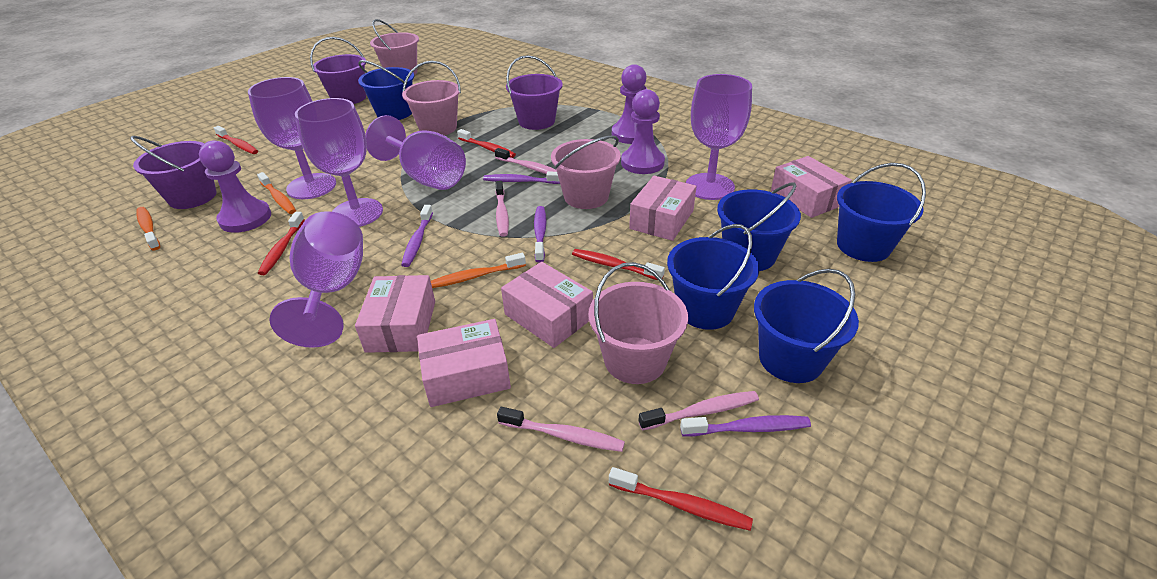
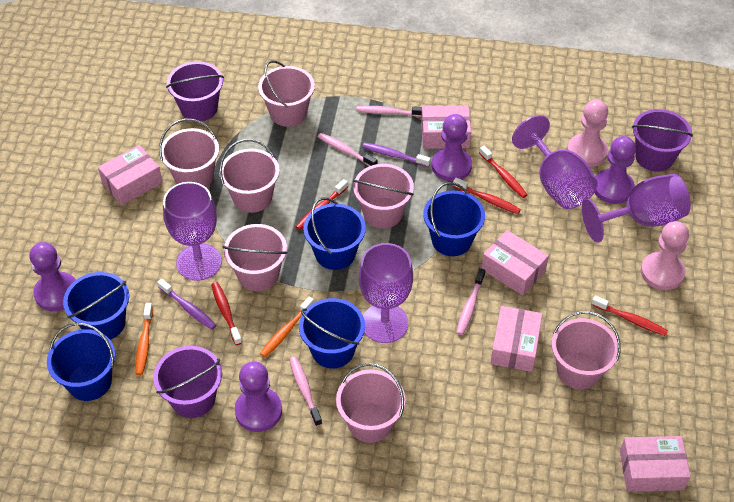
orange toothbrush: 3 -> 2
pink bucket: 4 -> 7
pink pawn: 0 -> 2
purple goblet: 5 -> 4
purple pawn: 3 -> 4
purple toothbrush: 4 -> 2

